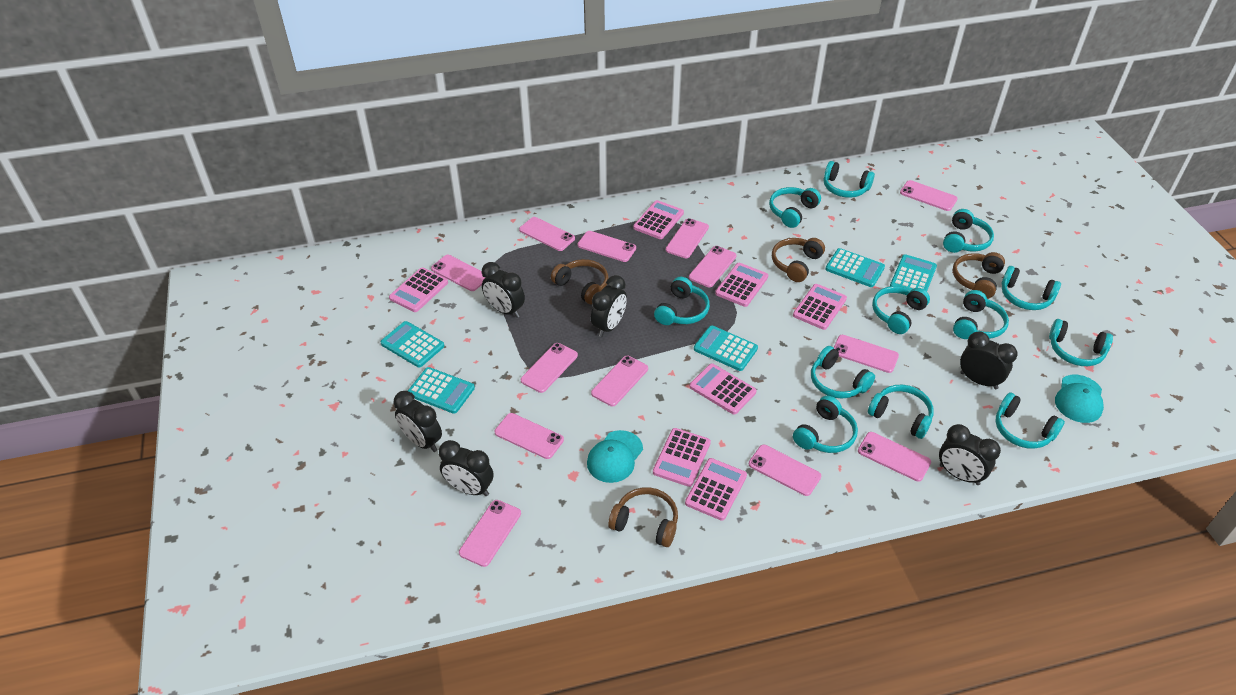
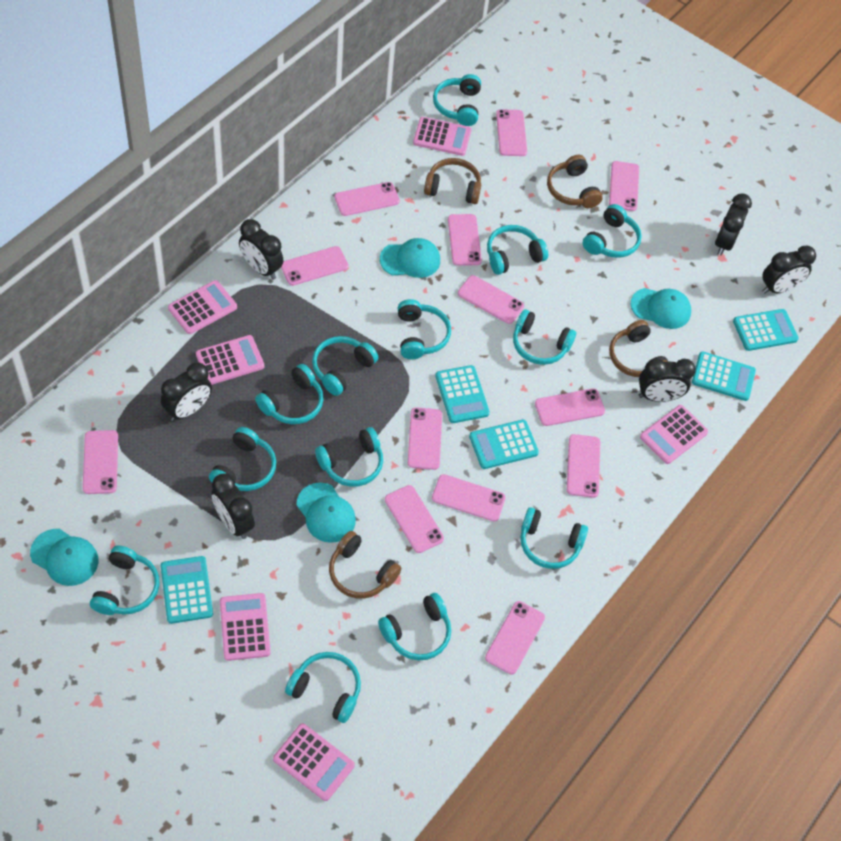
pink calculator: 7 -> 6
turquoise cap: 2 -> 4
turquoise headphones: 12 -> 13

